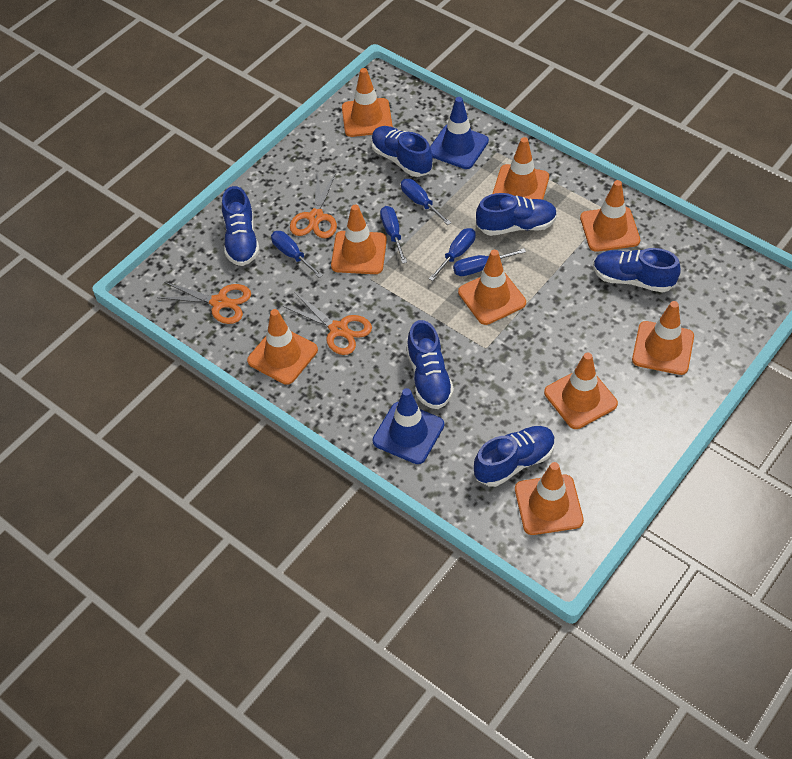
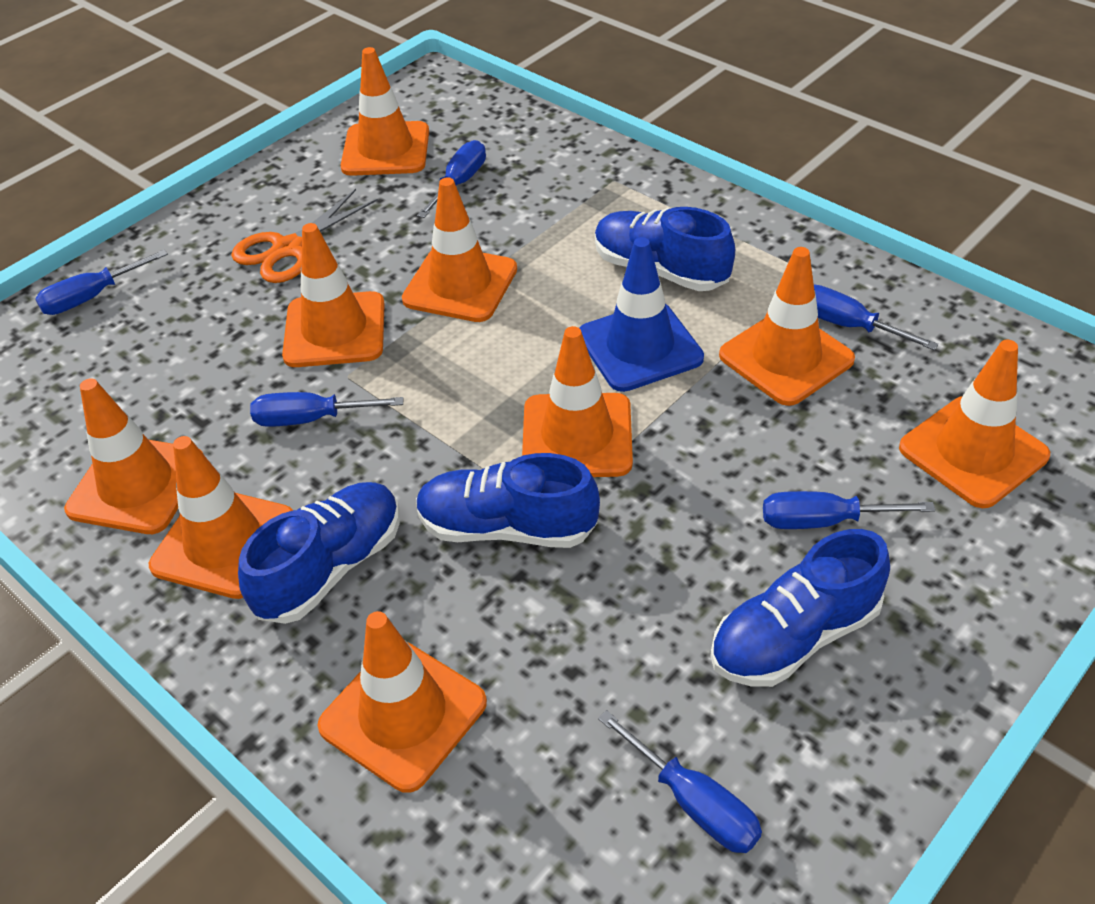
blue screwdriver: 5 -> 6
blue shoe: 6 -> 4
blue traffic cone: 2 -> 1
orange scissors: 3 -> 1

